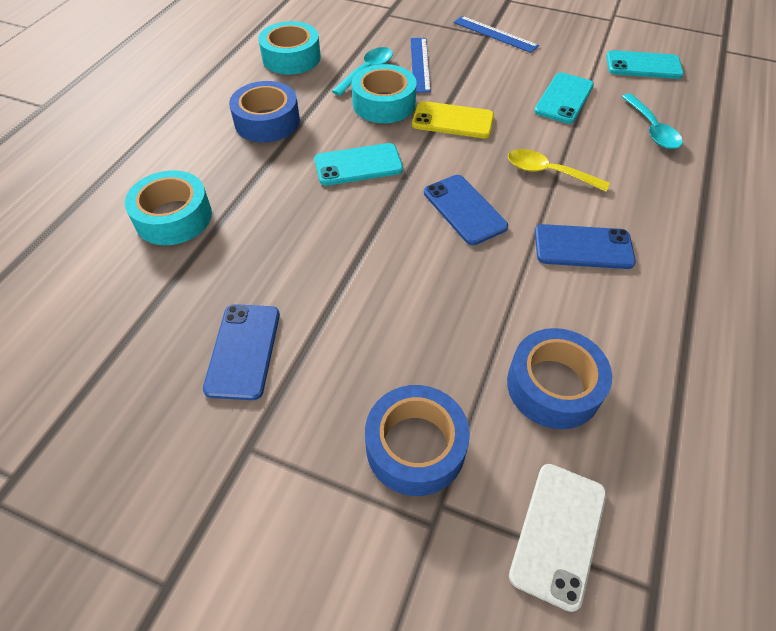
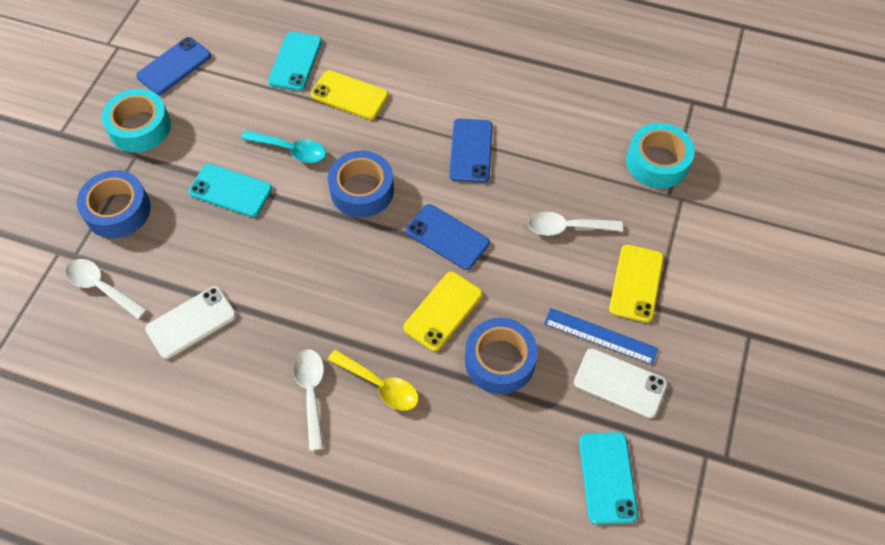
blue ruler: 2 -> 1
turquoise spoon: 2 -> 1
turquoise tape: 3 -> 2
white phone: 1 -> 2
white spoon: 0 -> 3
yellow phone: 1 -> 3

